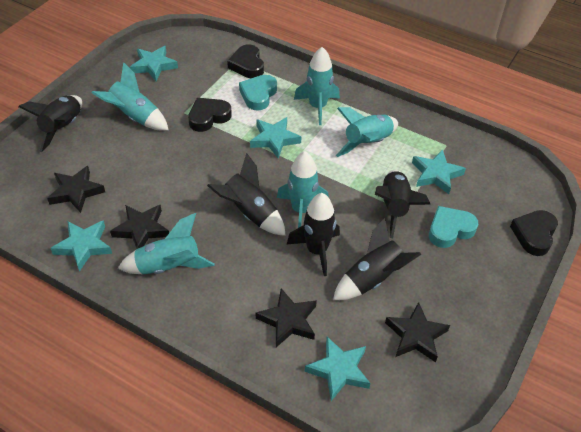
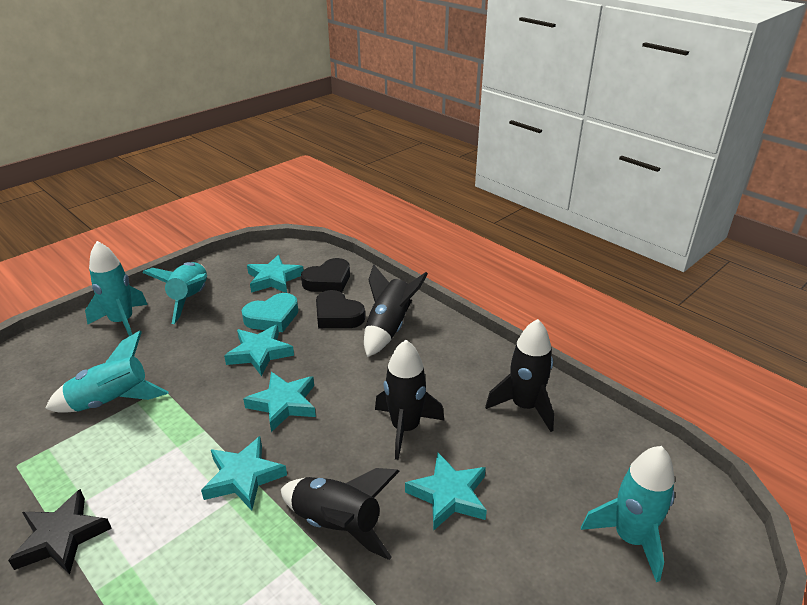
black heart: 3 -> 2
black rocket: 5 -> 4
black star: 4 -> 1
turquoise heart: 2 -> 1
turquoise rocket: 5 -> 4

